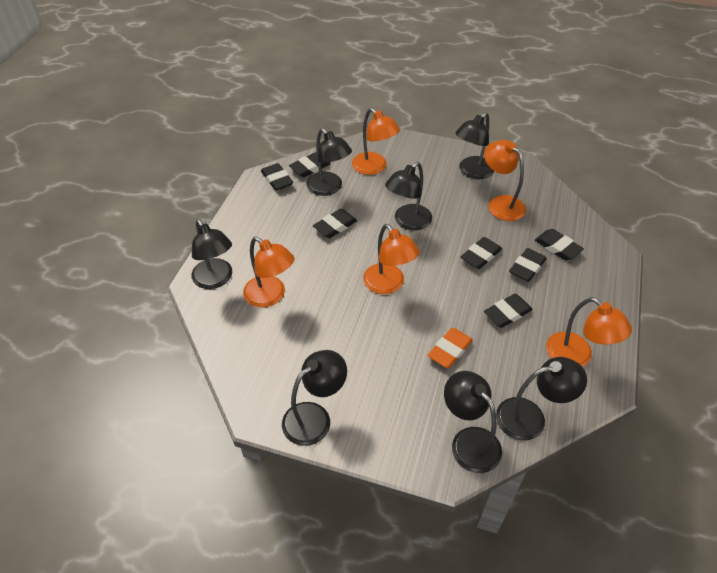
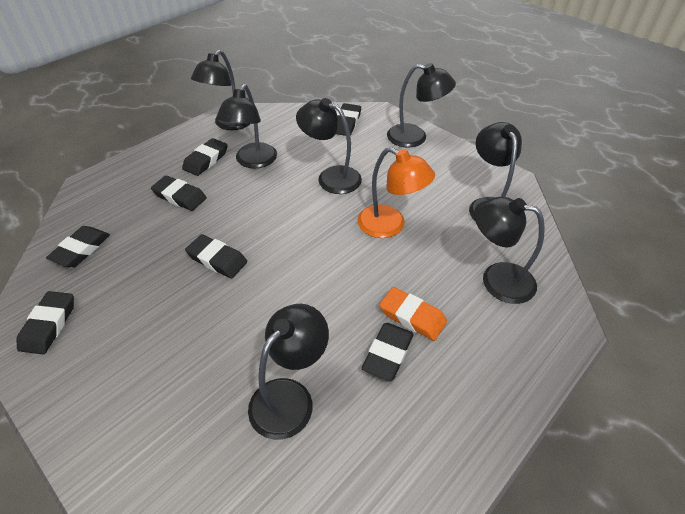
orange lamp: 5 -> 1

